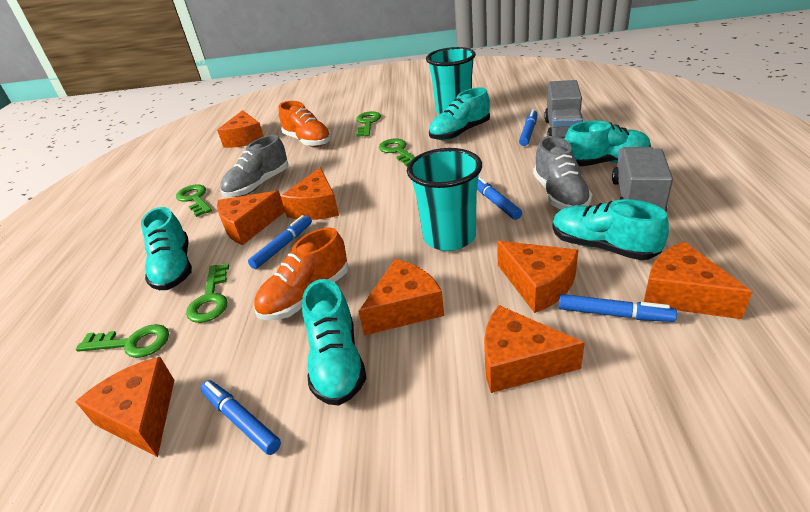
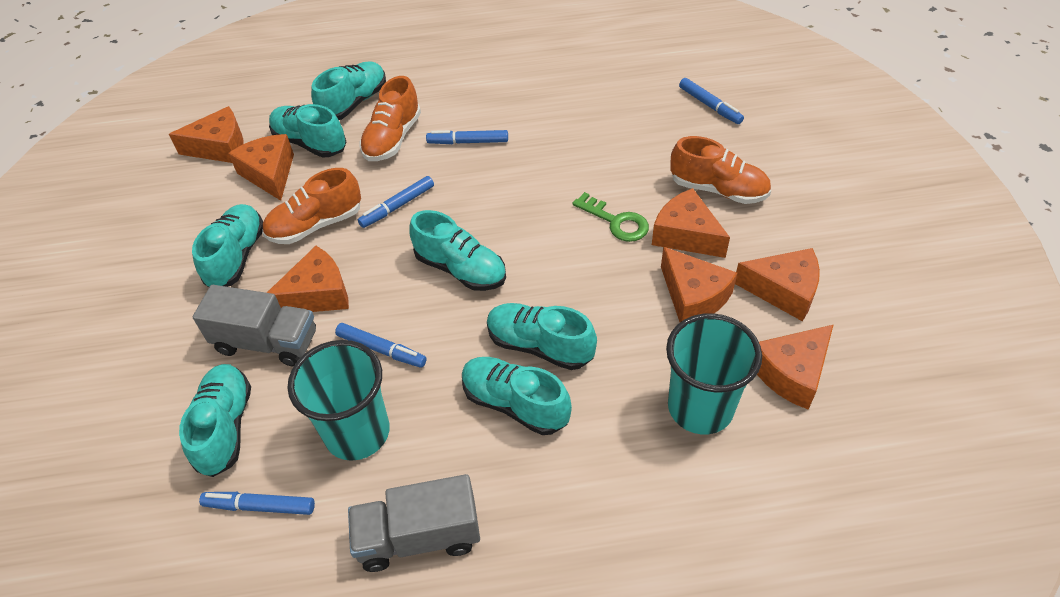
green key: 5 -> 1
grey shoe: 2 -> 0
orange cheese: 8 -> 7
orange shoe: 2 -> 3
turquoise shoe: 5 -> 7

